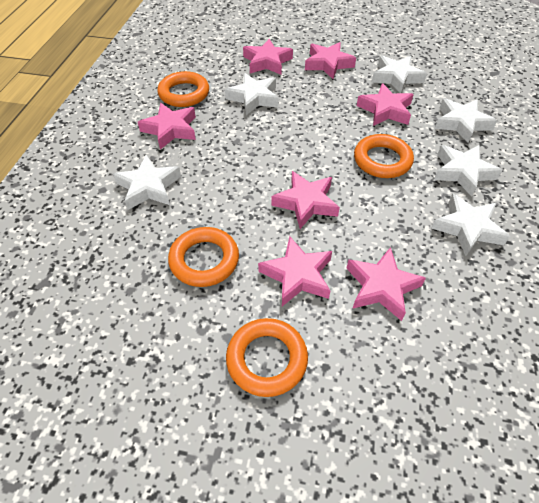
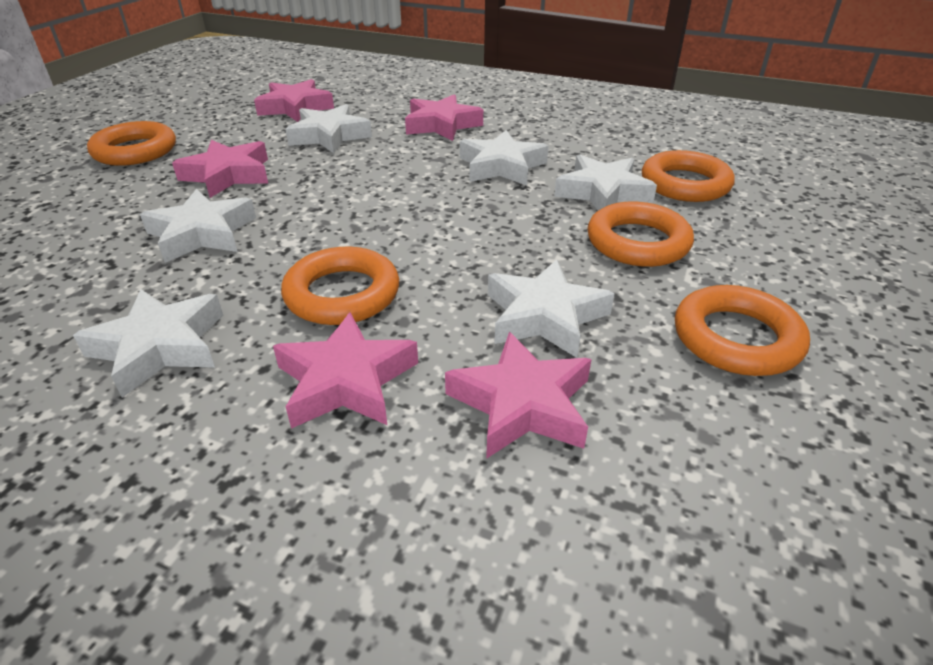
orange ring: 4 -> 5
pink star: 7 -> 5

